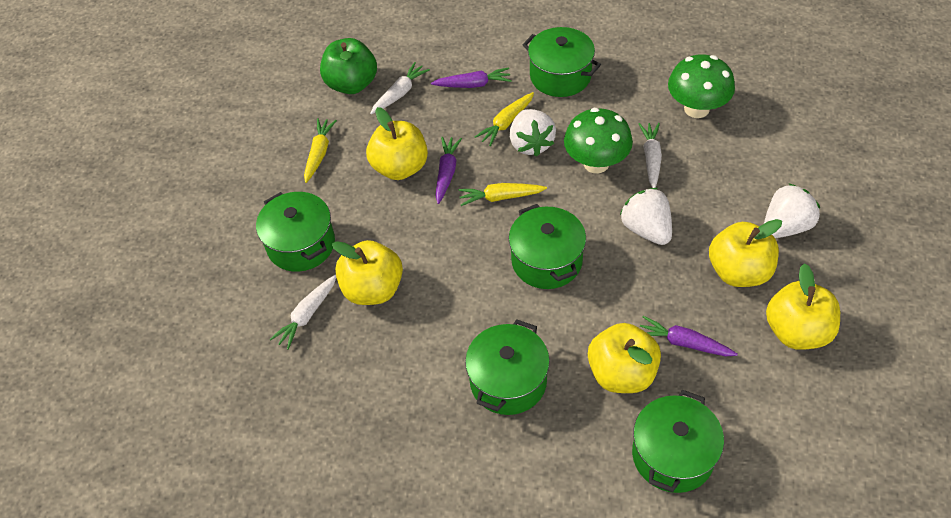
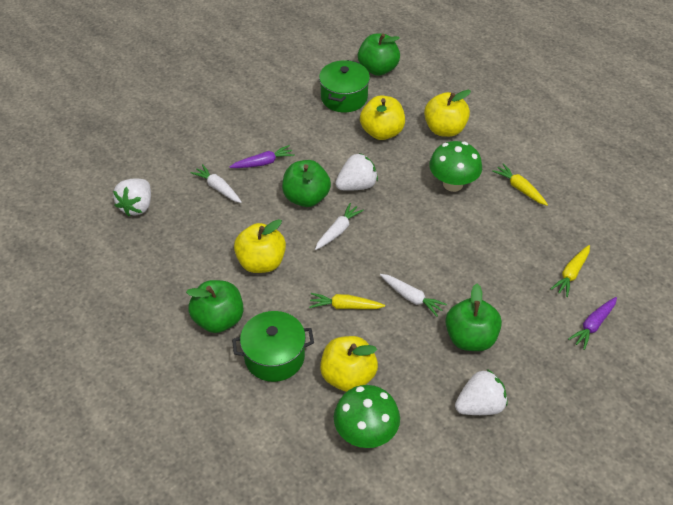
green apple: 1 -> 4
green pot: 5 -> 2
purple carrot: 3 -> 2
yellow apple: 5 -> 4

